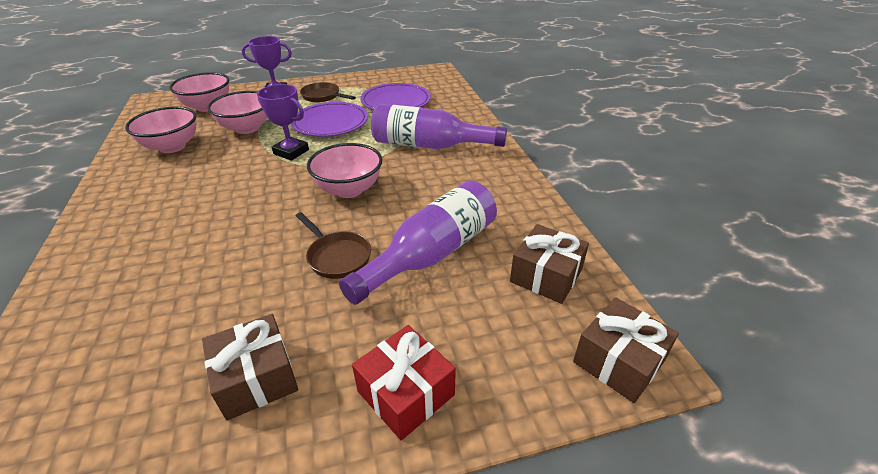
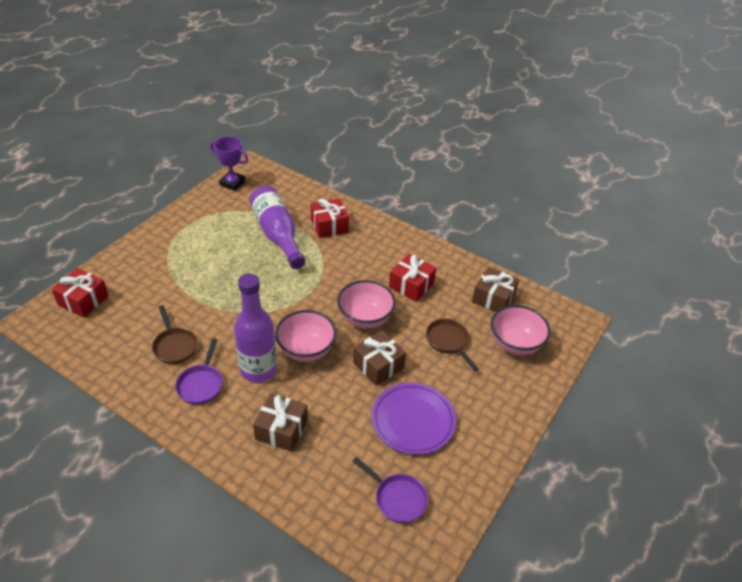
pink bowl: 4 -> 3
purple pan: 0 -> 2
purple plate: 2 -> 1
purple trophy: 2 -> 1
red gift: 1 -> 3

